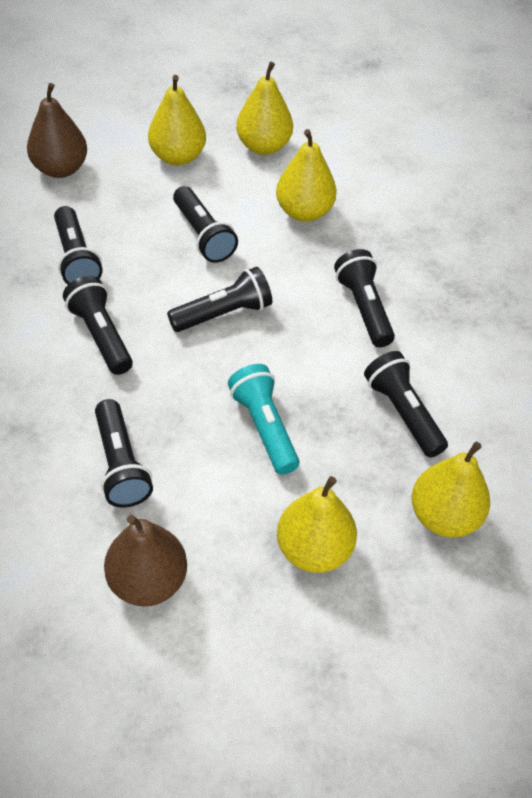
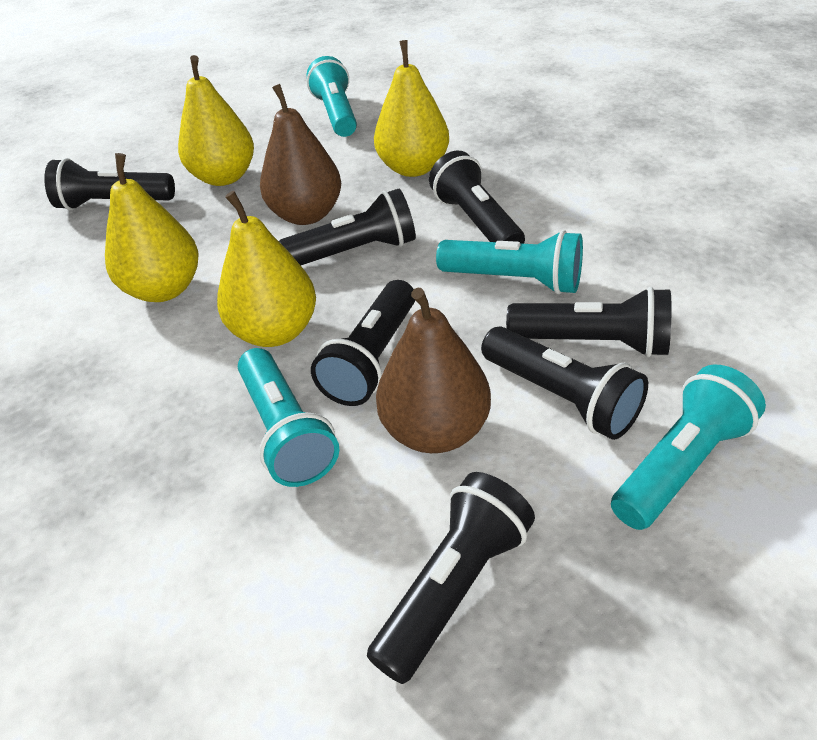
turquoise flashlight: 1 -> 4
yellow pear: 5 -> 4

